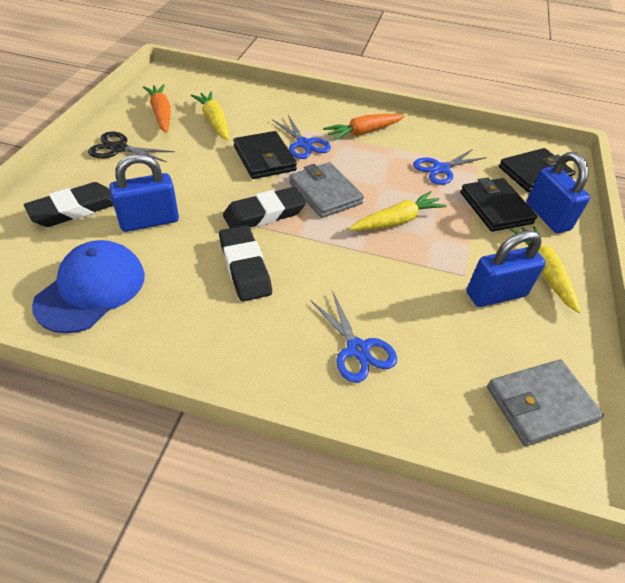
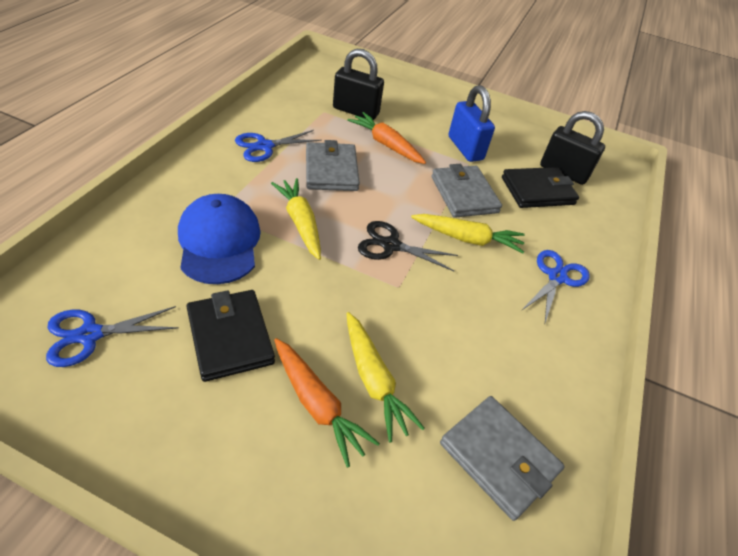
black eraser: 3 -> 0
black padlock: 0 -> 2
black wallet: 3 -> 2
blue padlock: 3 -> 1
grey wallet: 2 -> 3

